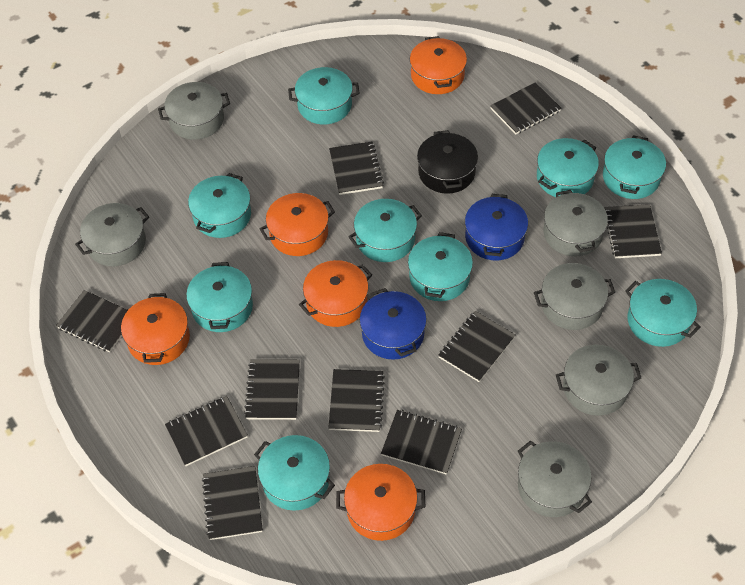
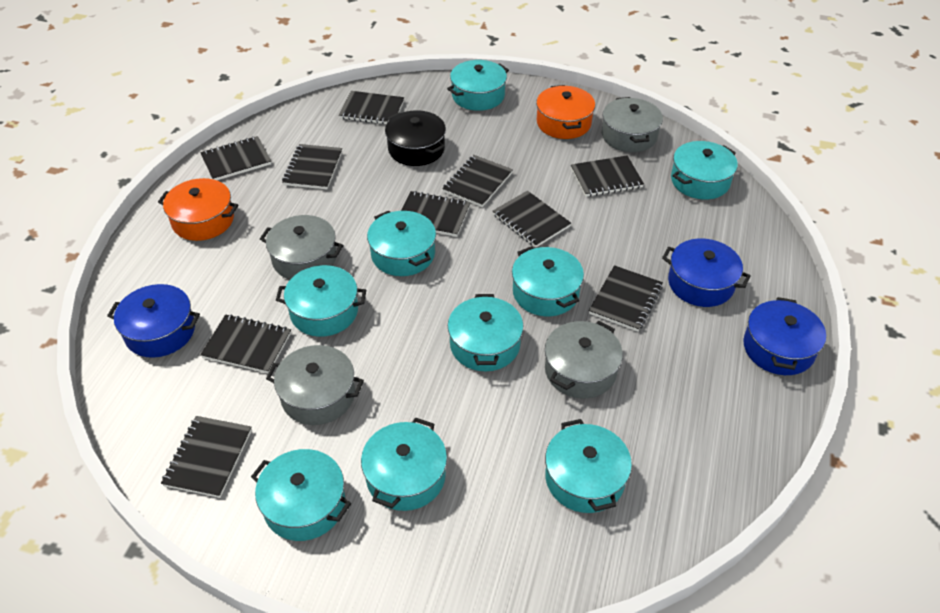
blue pot: 2 -> 3
grey pot: 6 -> 4
orange pot: 5 -> 2

